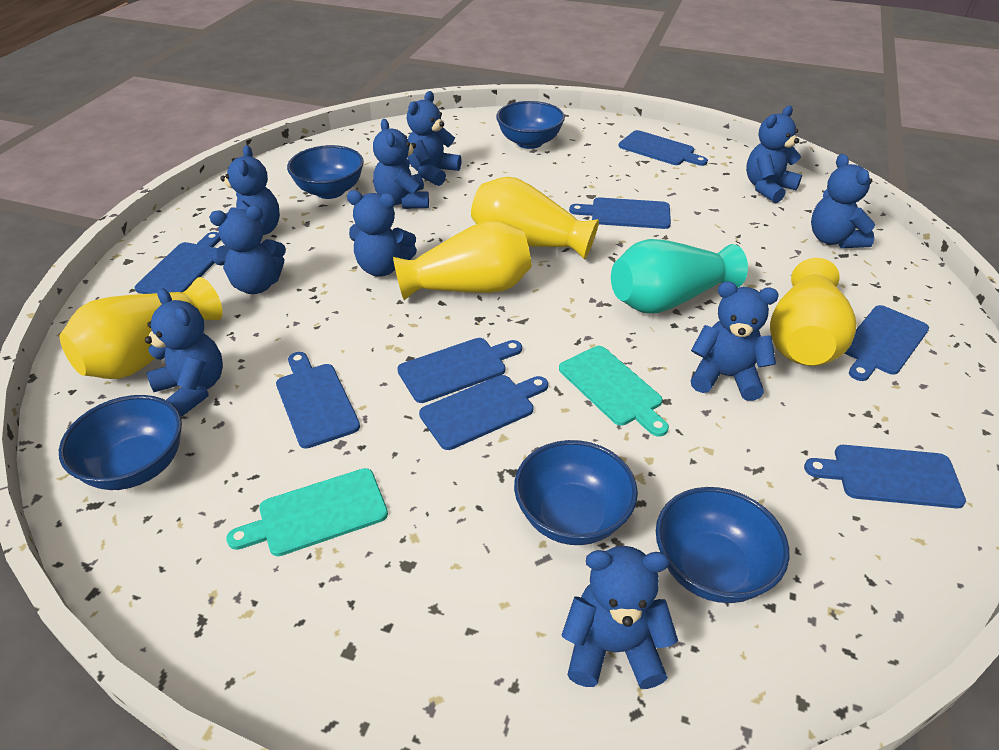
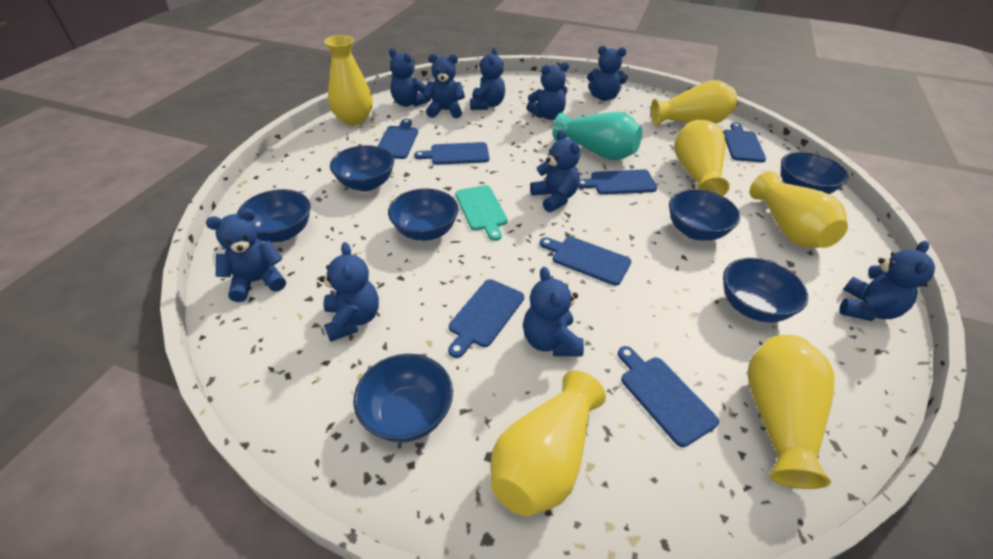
blue bowl: 5 -> 7
blue cutting board: 8 -> 7
turquoise cutting board: 2 -> 1
yellow vase: 4 -> 6

